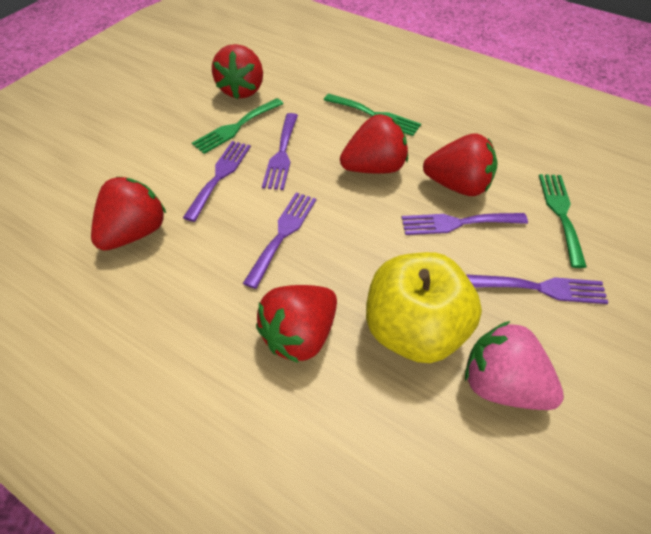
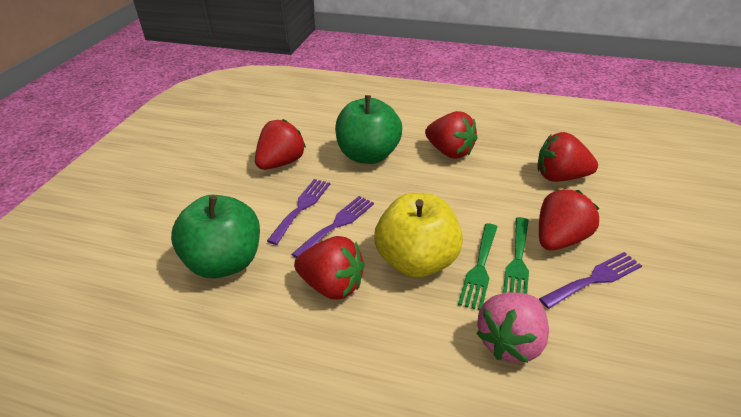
green apple: 0 -> 2
green fork: 3 -> 2
purple fork: 5 -> 3

